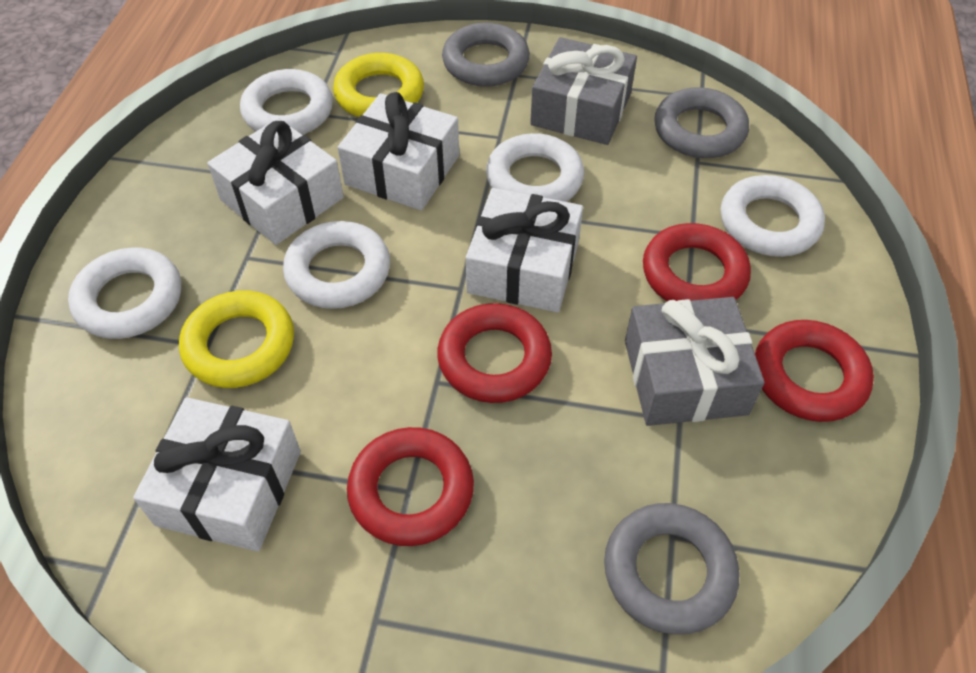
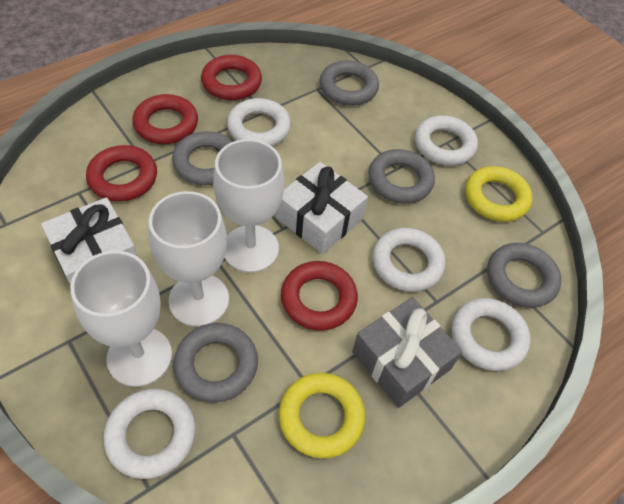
grey gift: 2 -> 1
grey ring: 3 -> 5
white gift: 4 -> 2
white goblet: 0 -> 3

